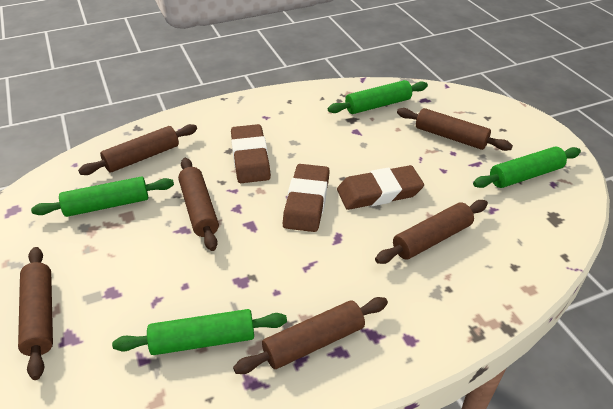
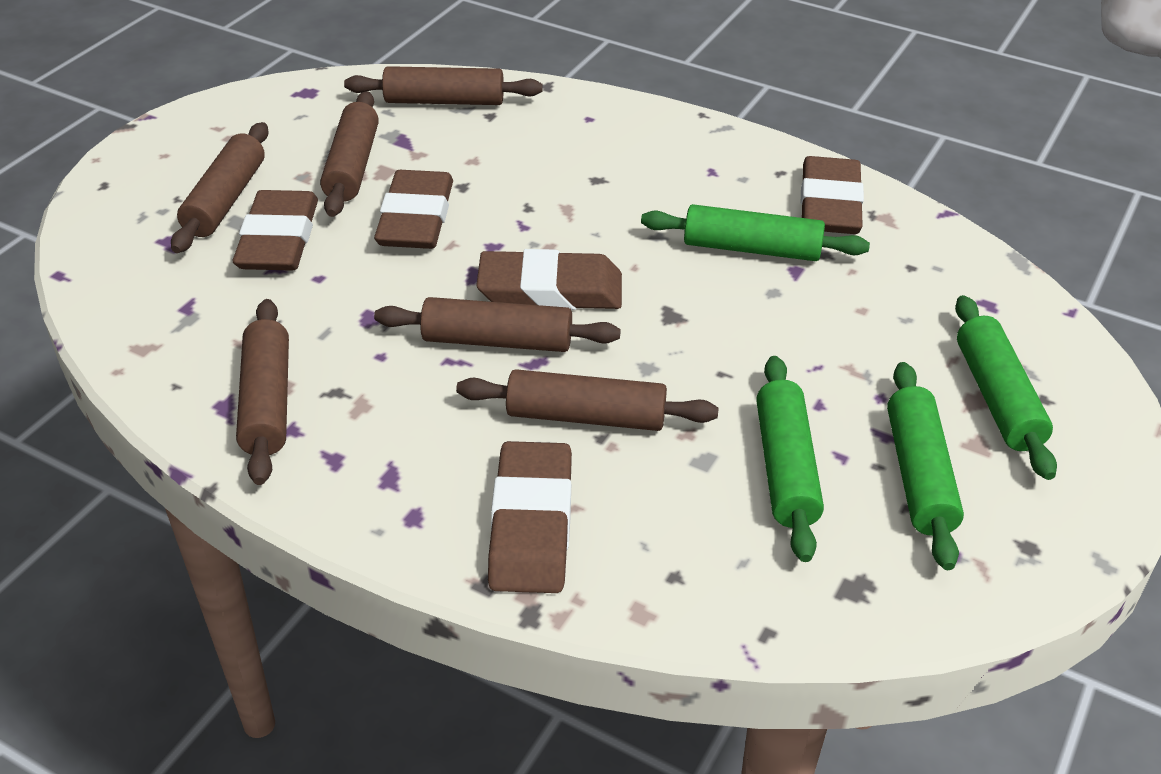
brown eraser: 3 -> 5

